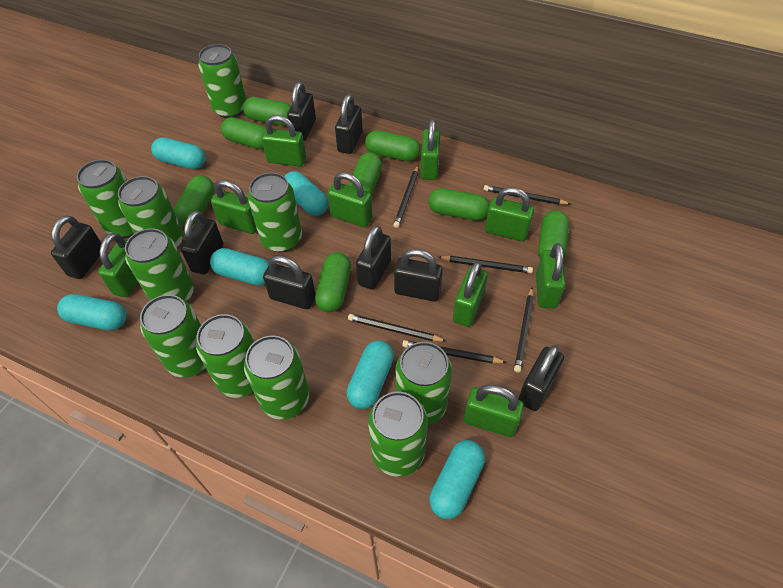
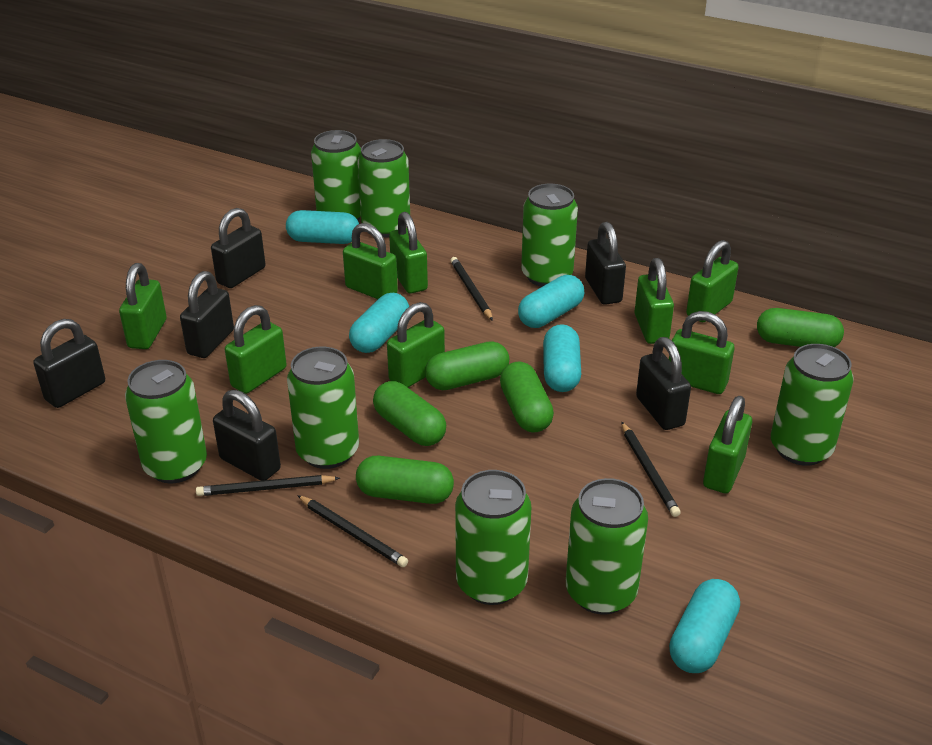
black padlock: 8 -> 6
black pencil: 6 -> 4
green can: 10 -> 8
green capsule: 8 -> 5
turquoise capsule: 6 -> 5

